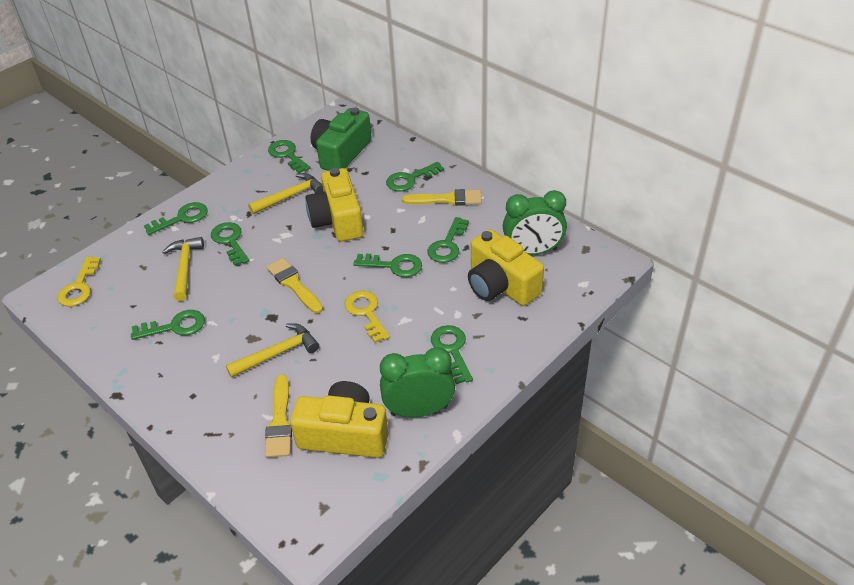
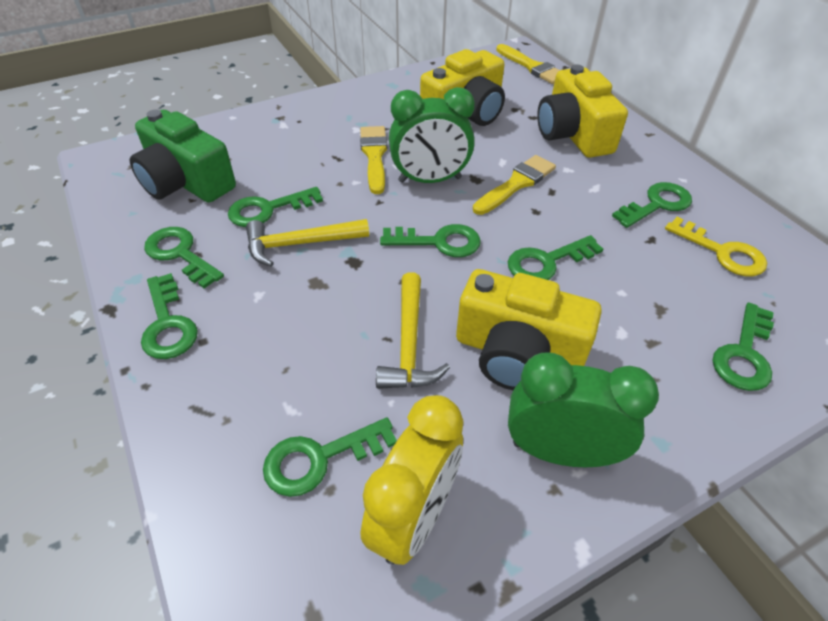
yellow clock: 0 -> 1
yellow hammer: 3 -> 2
yellow key: 2 -> 1

